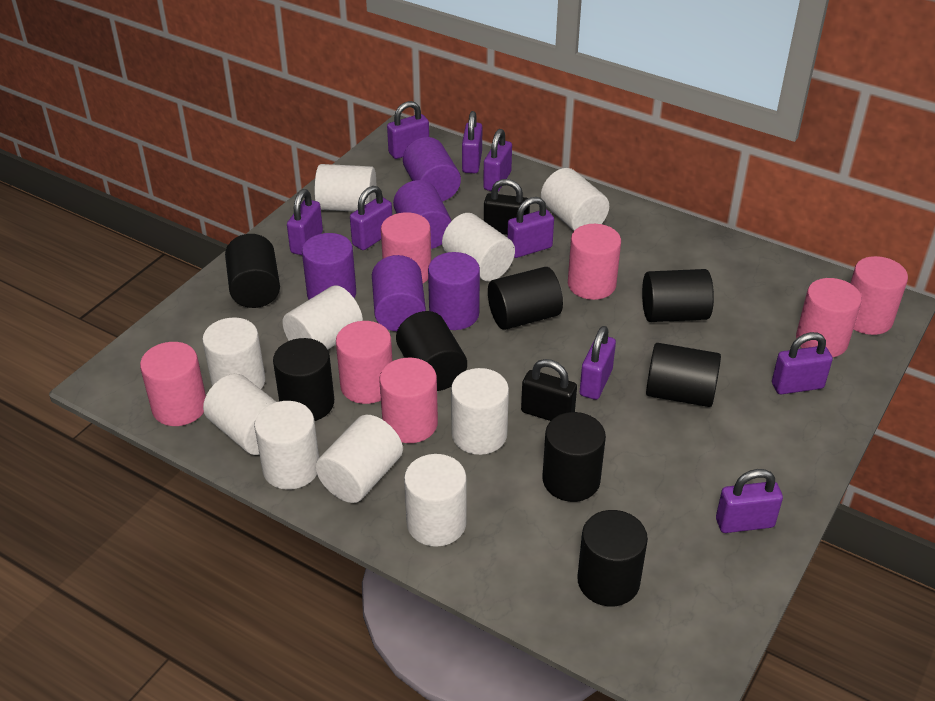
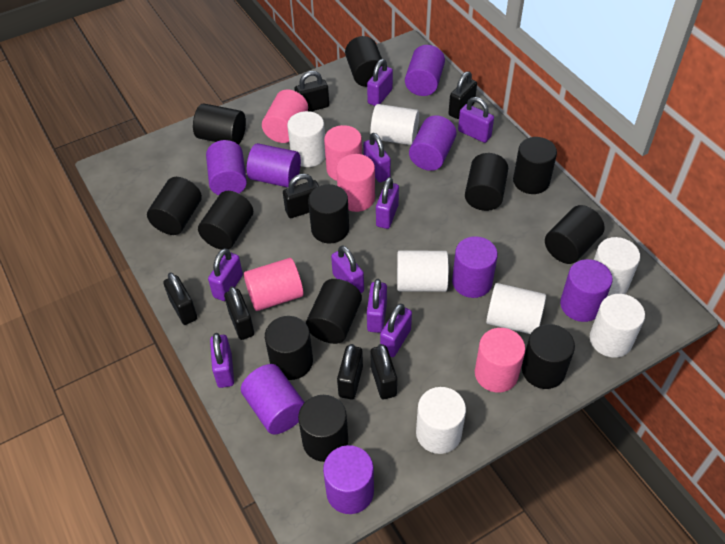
black cylinder: 8 -> 12
black padlock: 2 -> 7
pink cylinder: 7 -> 5
purple cylinder: 5 -> 8
white cylinder: 10 -> 7

